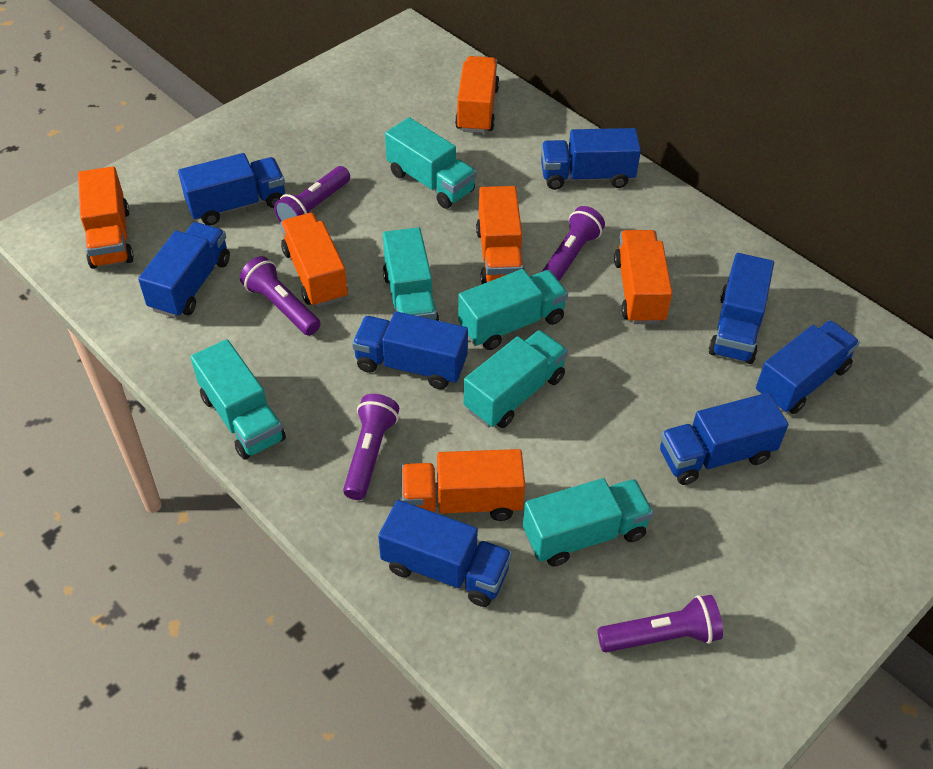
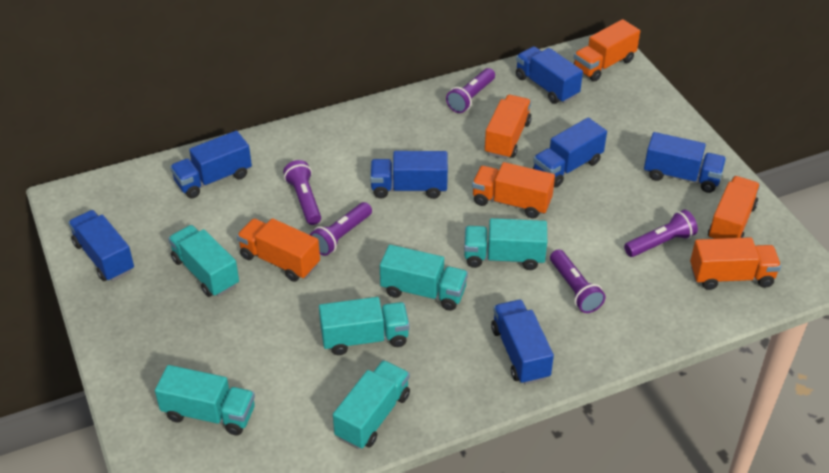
blue truck: 8 -> 7

